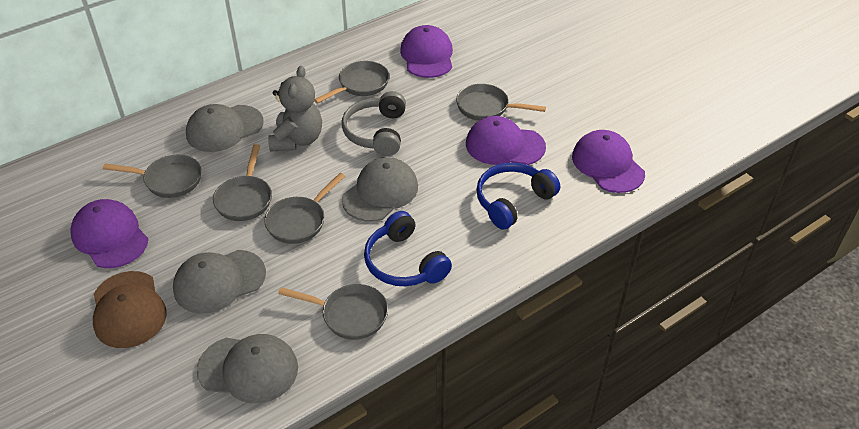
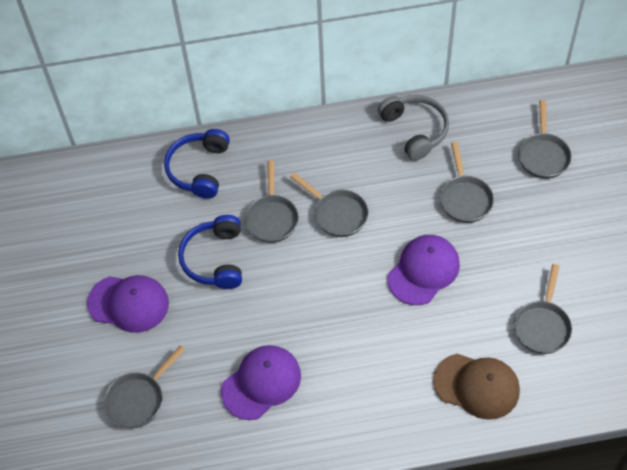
grey cap: 4 -> 0
grey teddy bear: 1 -> 0
purple cap: 4 -> 3

